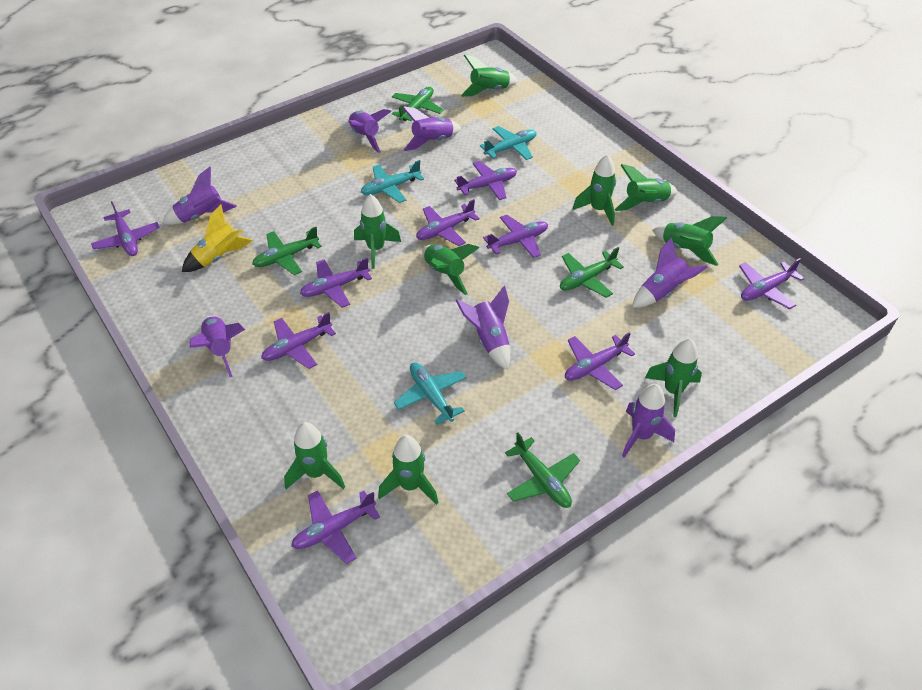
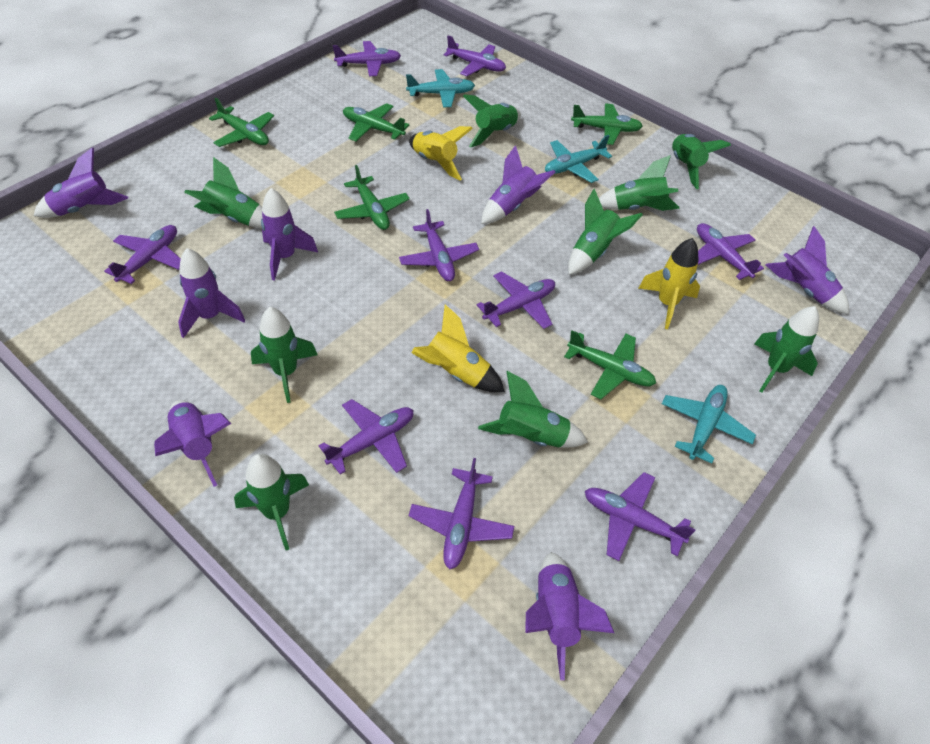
green plane: 4 -> 5
yellow rocket: 1 -> 3

